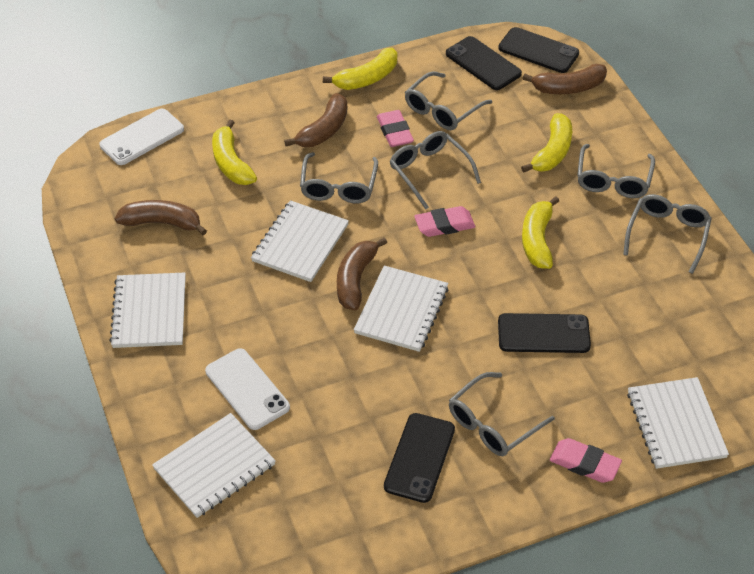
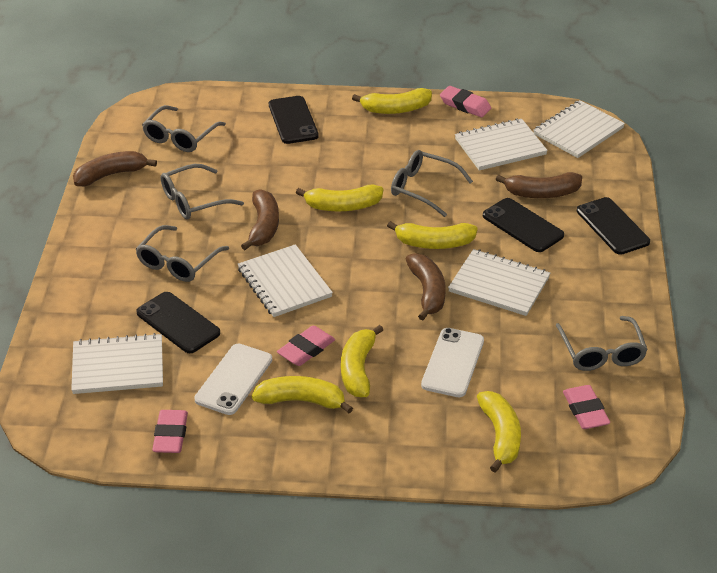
grey glasses: 6 -> 5
pink eraser: 3 -> 4
yellow banana: 4 -> 6

